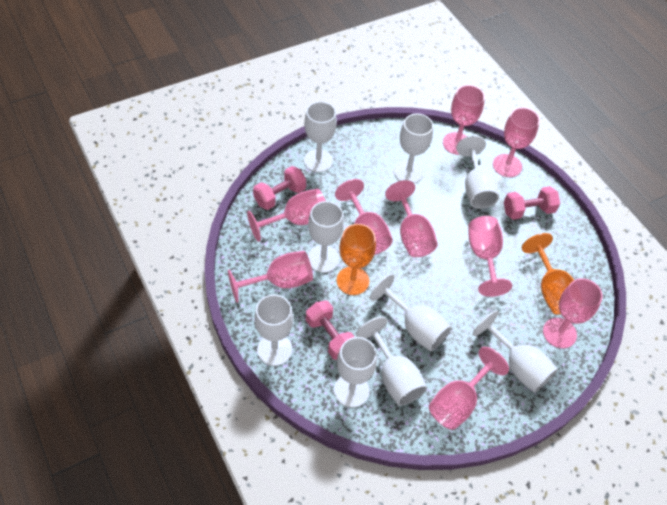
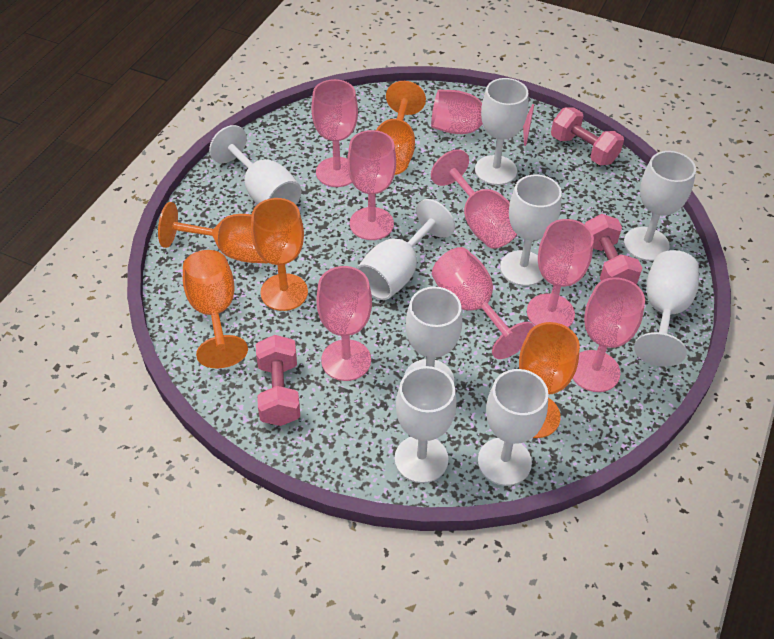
orange goblet: 2 -> 5
pink goblet: 9 -> 8

